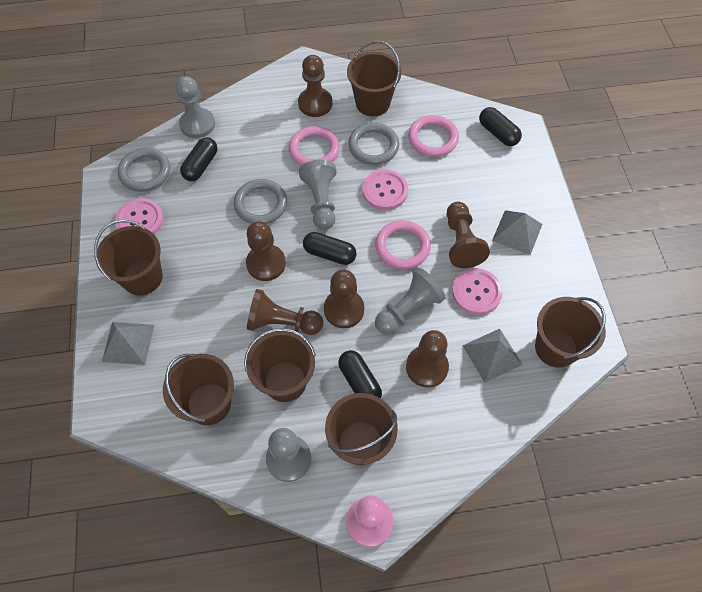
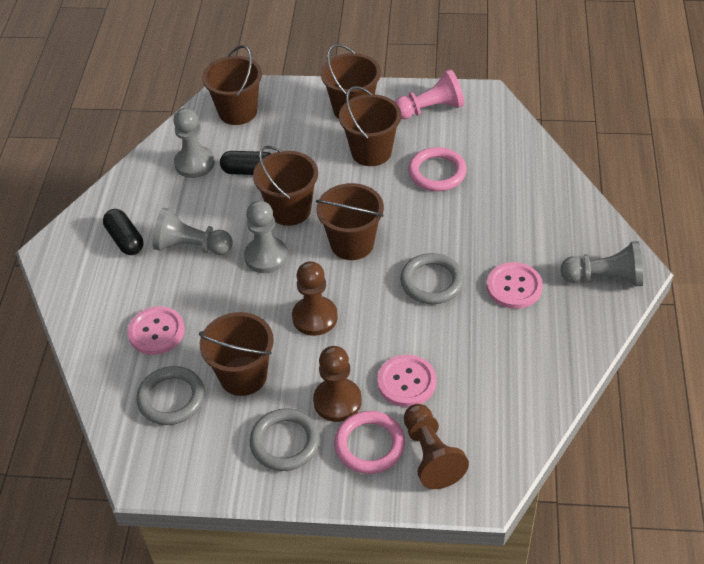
black capsule: 4 -> 2
brown pawn: 6 -> 3
grey pyramid: 3 -> 0
pink ring: 3 -> 2

